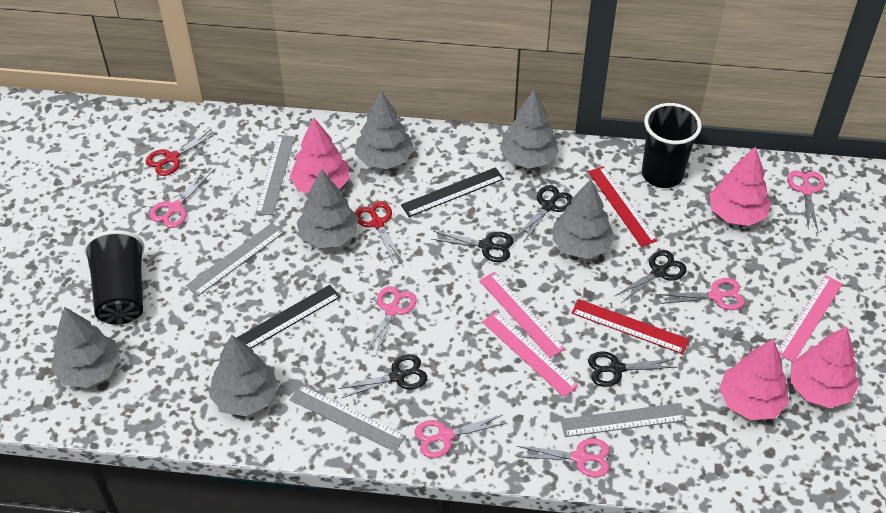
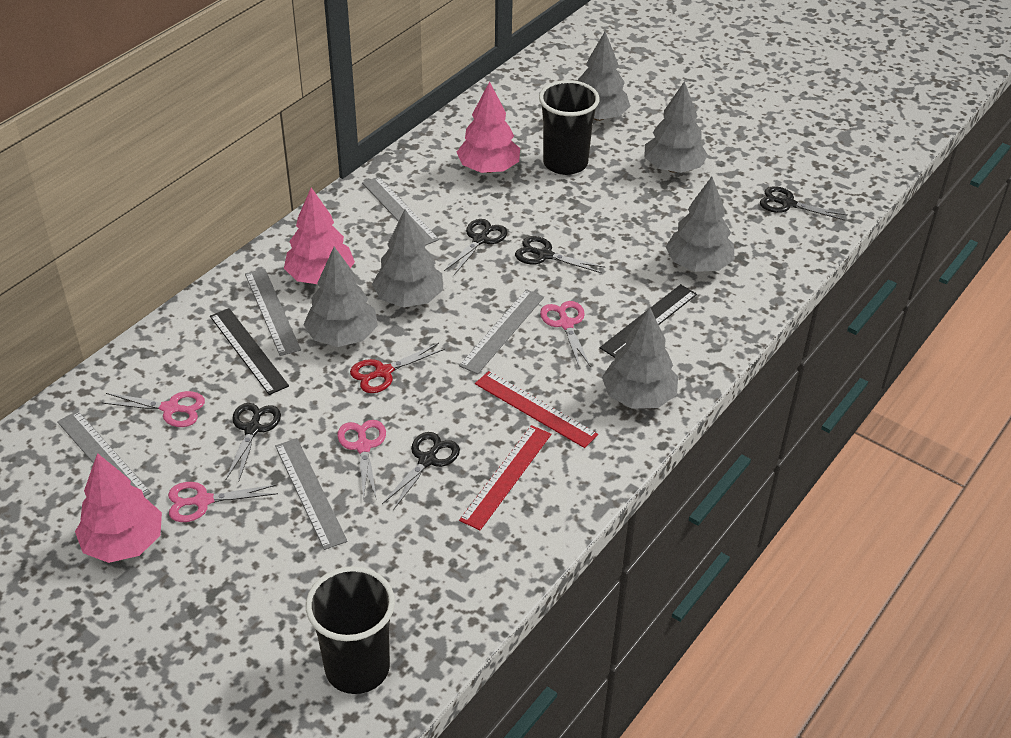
grey ruler: 4 -> 5
pink ruler: 3 -> 0
pink scissors: 6 -> 4
pink tree: 4 -> 3
red scissors: 2 -> 1

